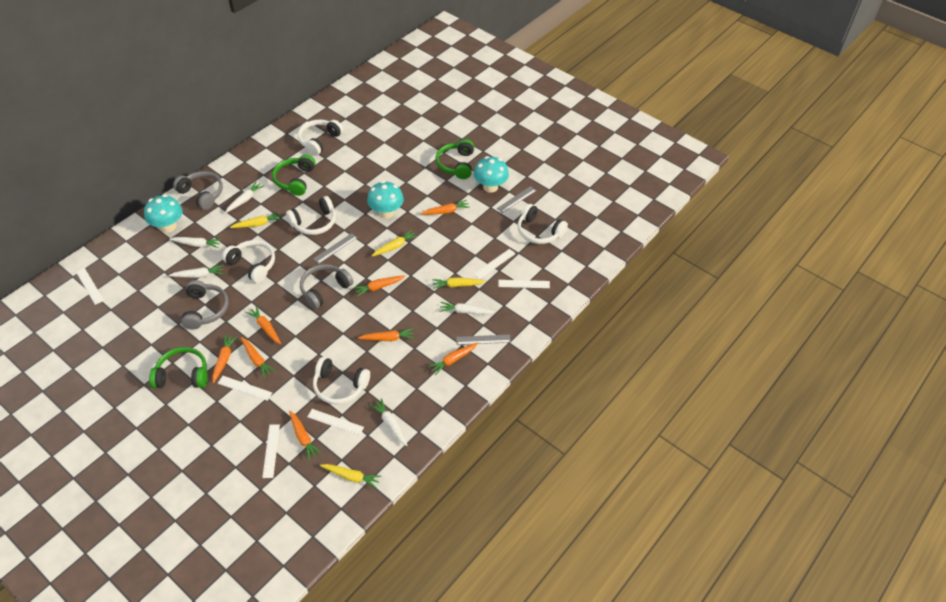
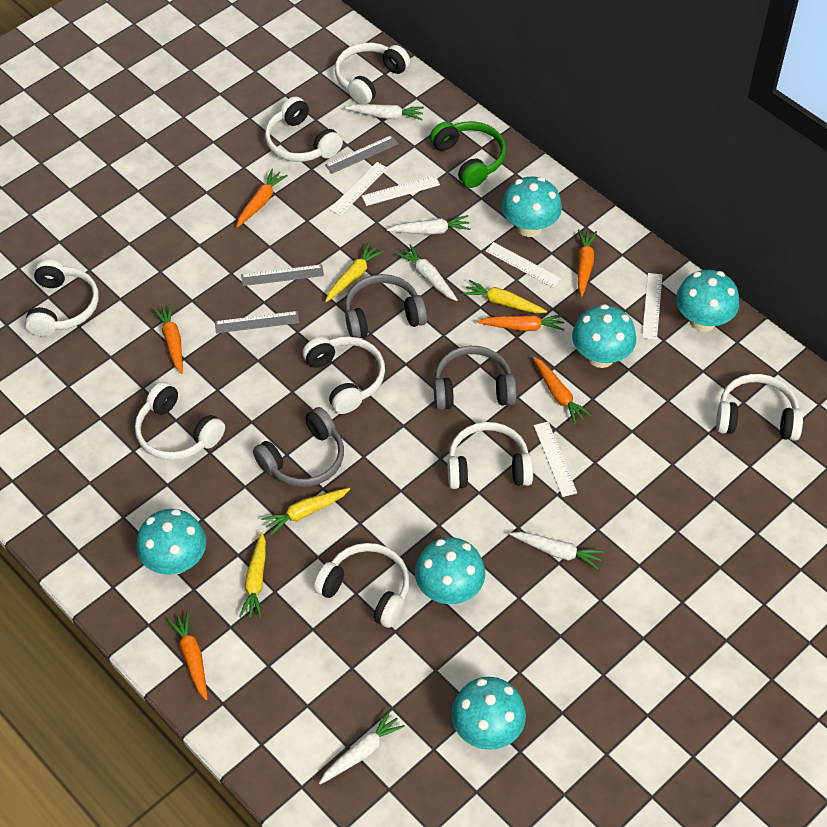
green headphones: 3 -> 1
orange carrot: 8 -> 6
turquoise mushroom: 3 -> 6
white headphones: 5 -> 8
white ruler: 6 -> 5

